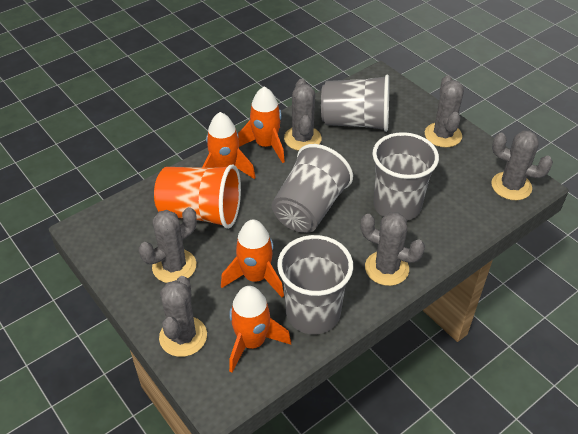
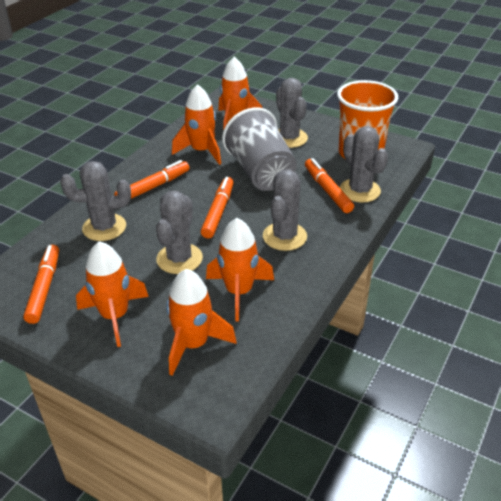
grey cactus: 6 -> 5
grey cup: 4 -> 1
orange marker: 0 -> 4
orange rocket: 4 -> 5

